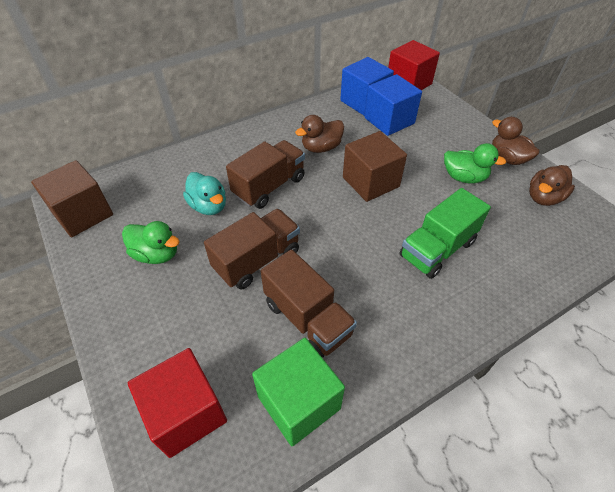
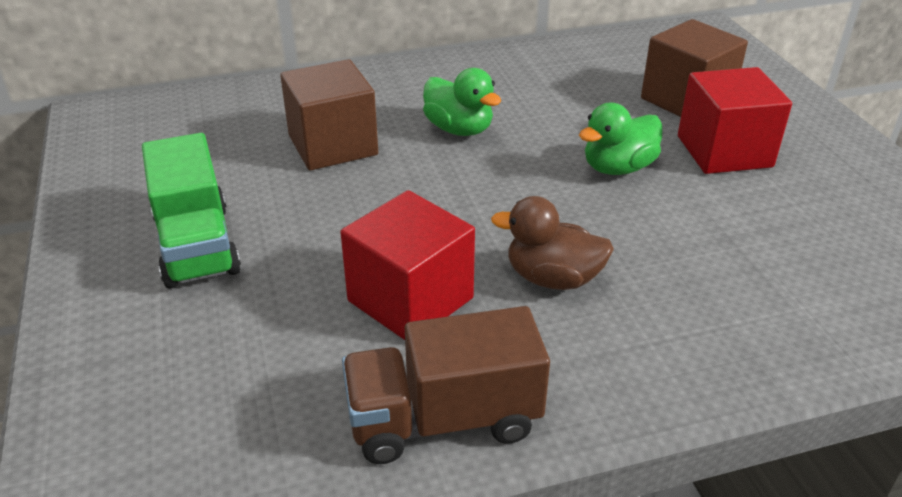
blue cube: 2 -> 0
brown duck: 3 -> 1
brown truck: 3 -> 1
green cube: 1 -> 0
turquoise duck: 1 -> 0

